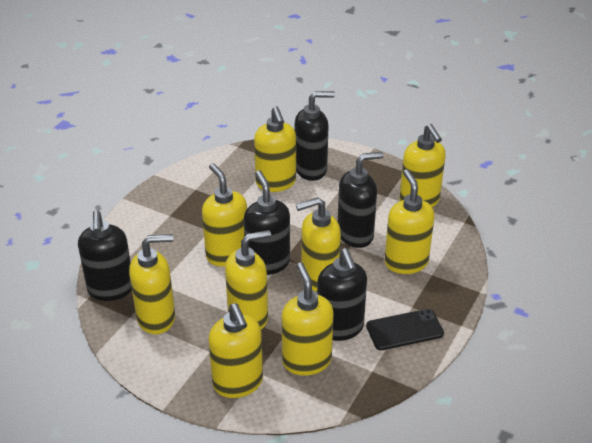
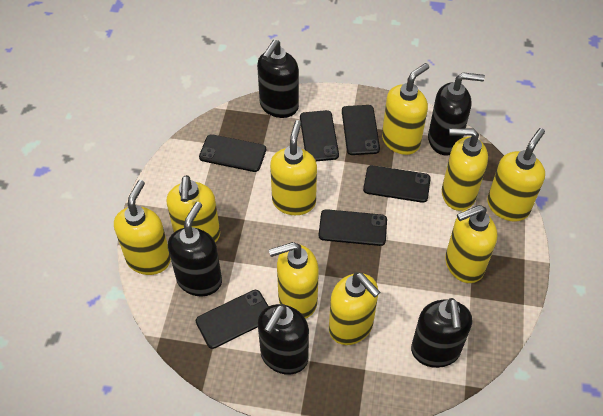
black phone: 1 -> 6

